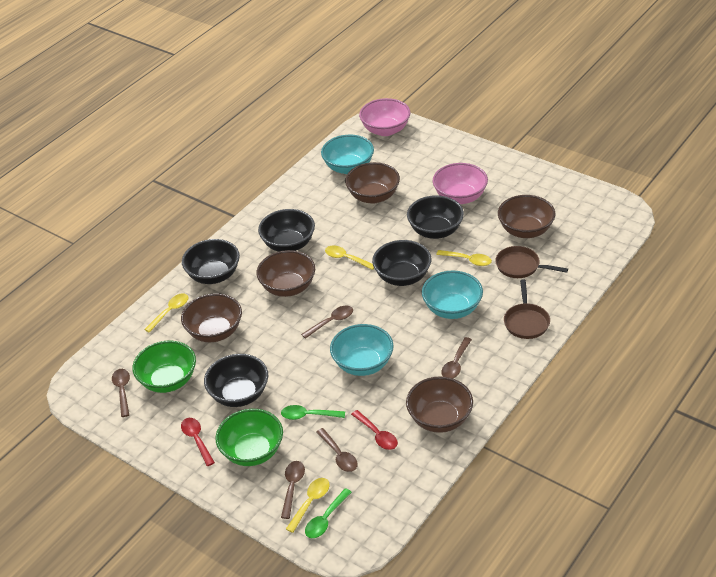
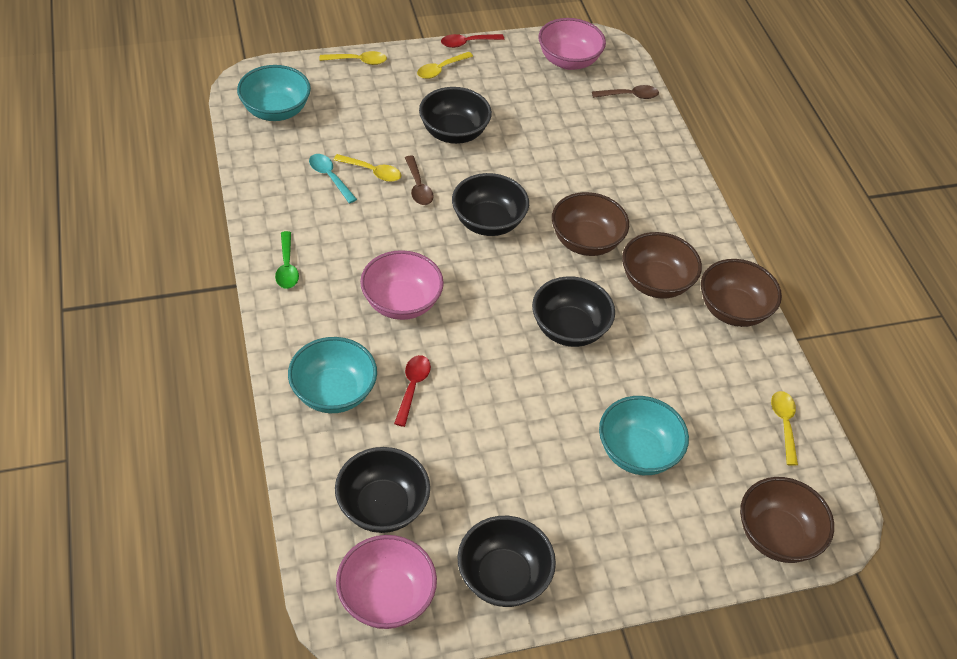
brown bowl: 5 -> 4
brown pan: 2 -> 0
brown spoon: 5 -> 2
green bowl: 2 -> 0
green spoon: 2 -> 1
pink bowl: 2 -> 3
turquoise spoon: 0 -> 1

